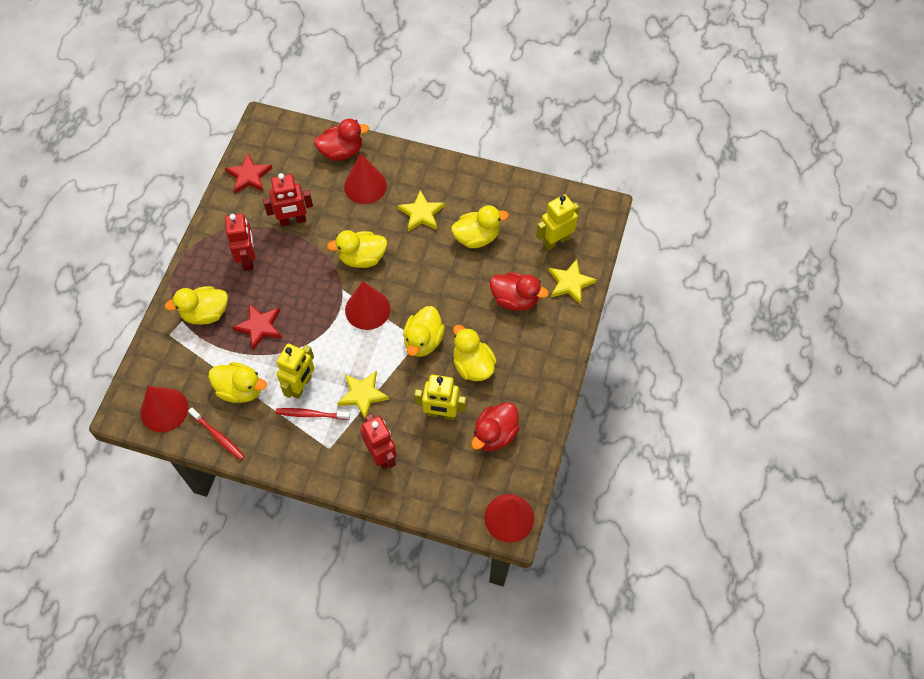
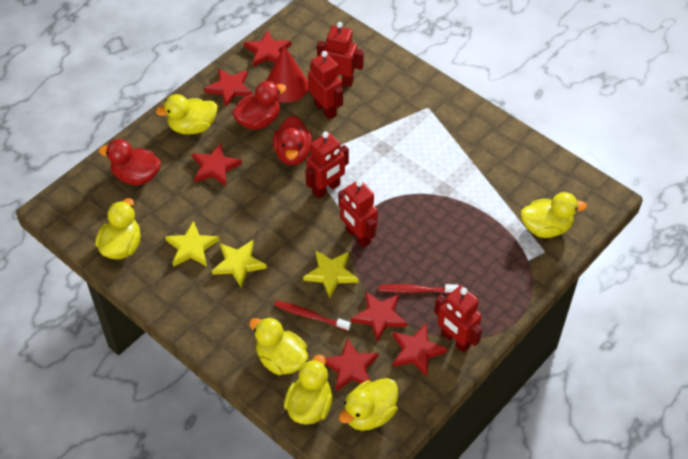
red cone: 4 -> 1
red robot: 3 -> 5
red star: 2 -> 6
yellow robot: 3 -> 0

